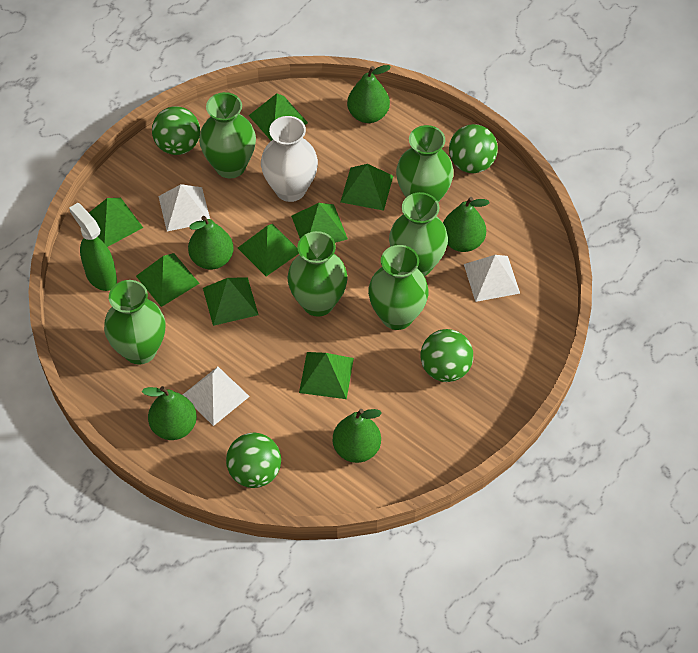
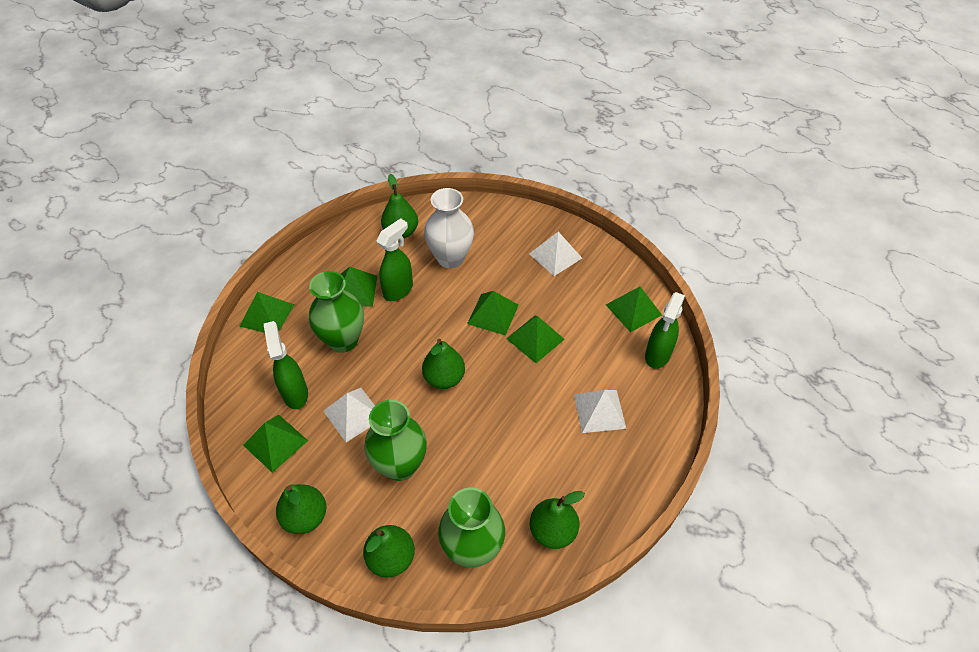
green ball: 4 -> 0
green pyramid: 8 -> 6
green spray bottle: 1 -> 3
green vase: 6 -> 3

